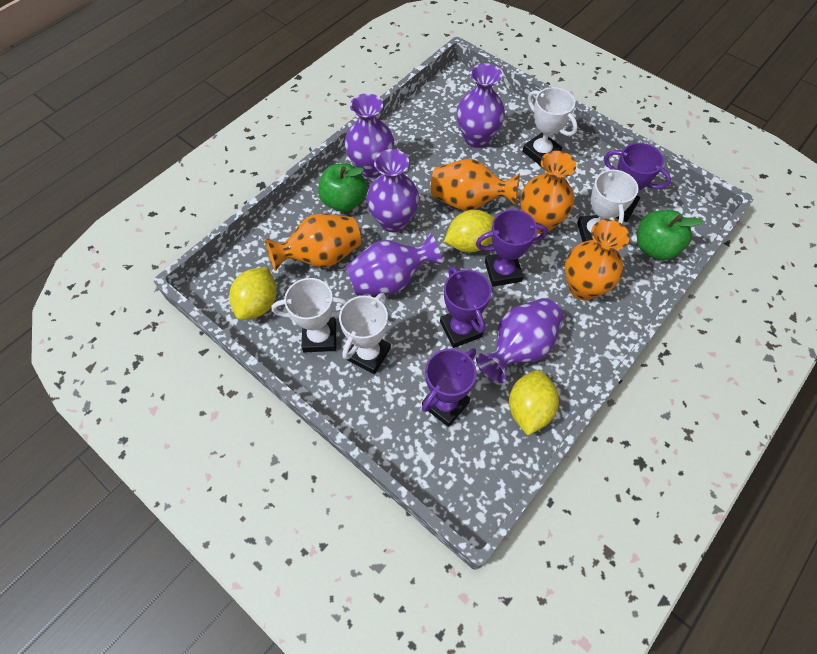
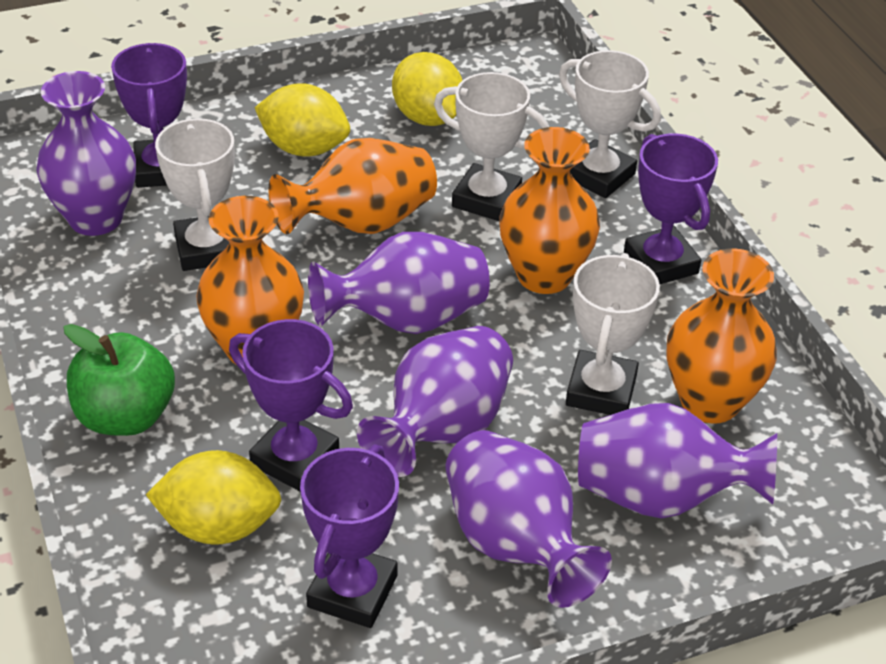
green apple: 2 -> 1

